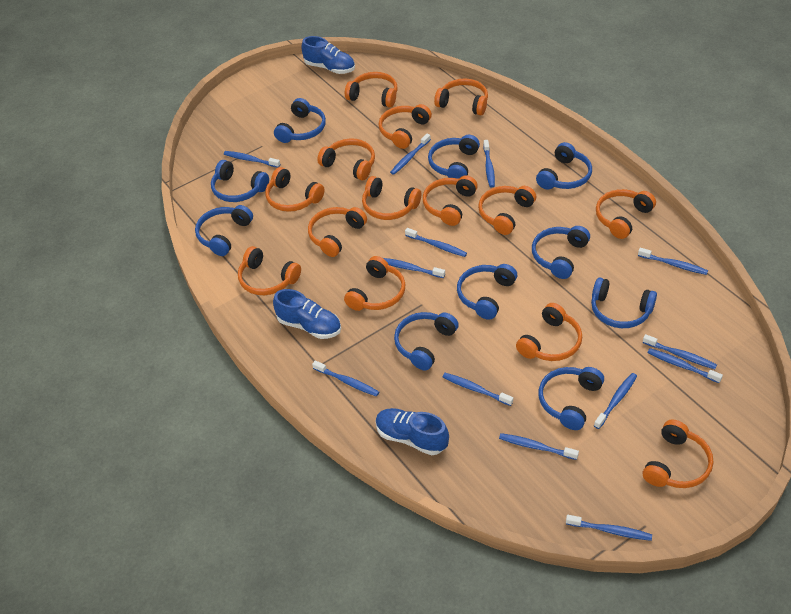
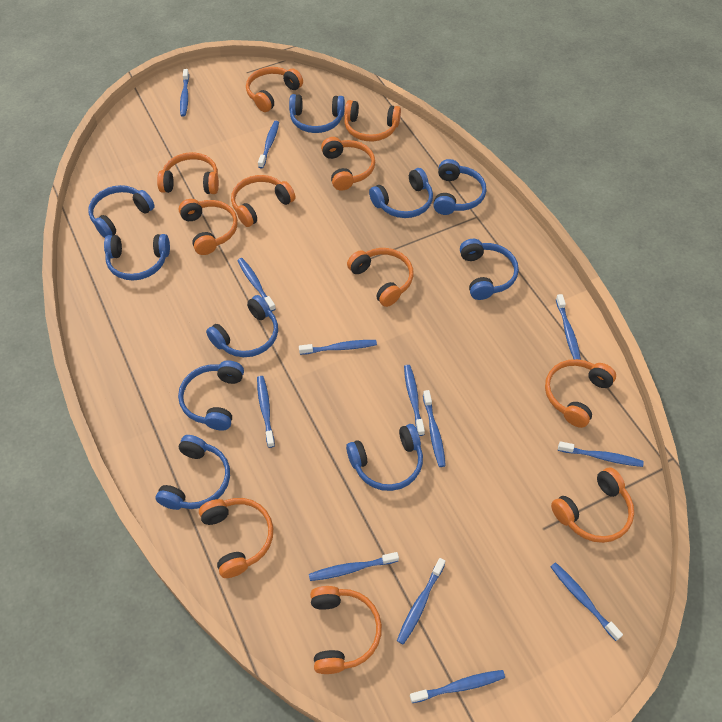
blue shoe: 3 -> 0
orange headphones: 14 -> 11

